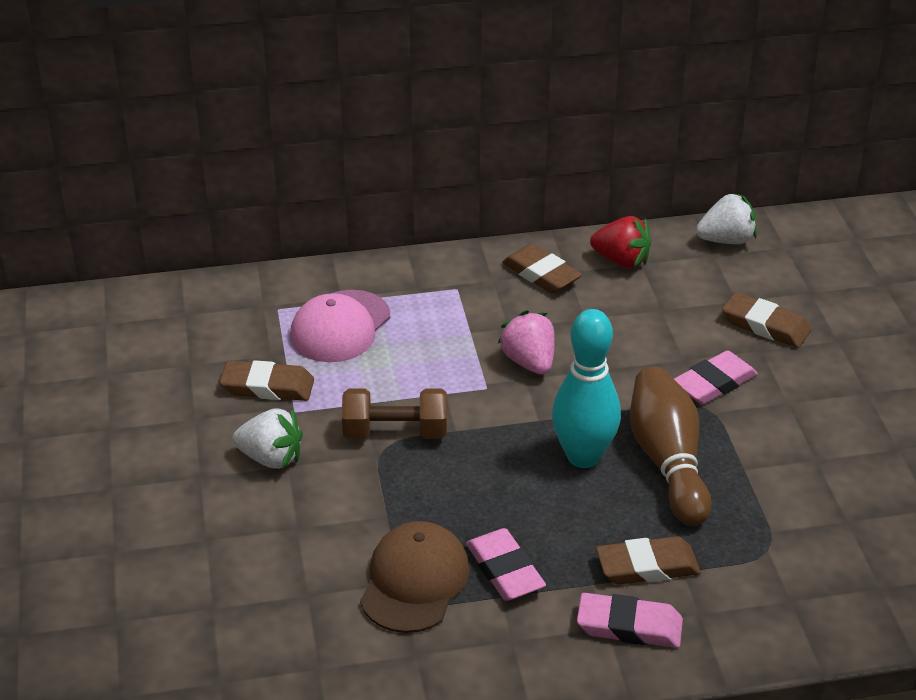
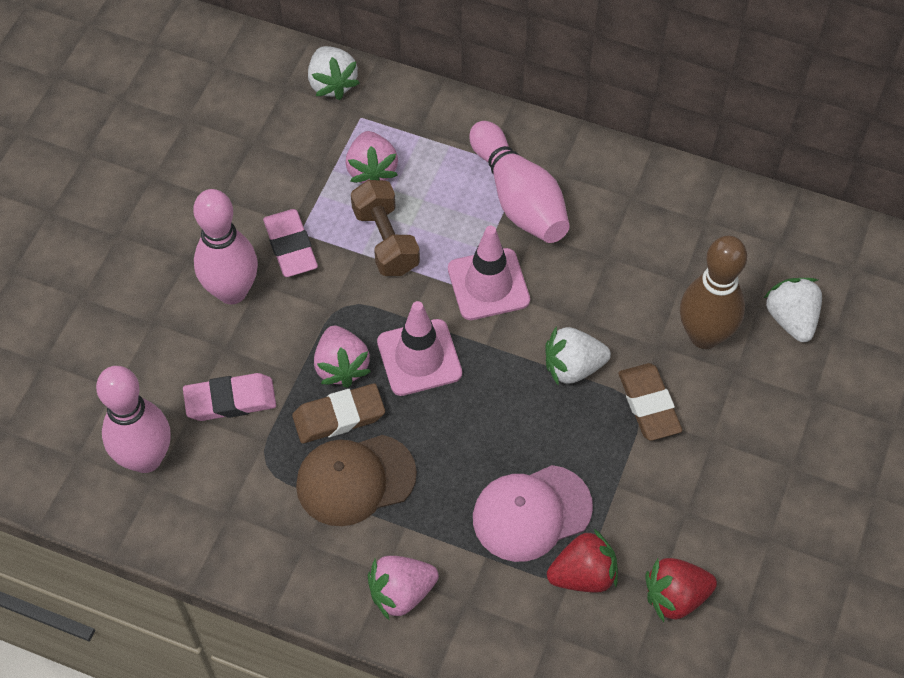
brown eraser: 4 -> 2
pink bowling pin: 0 -> 3
pink eraser: 3 -> 2
pink strawberry: 1 -> 3
pink traffic cone: 0 -> 2
red strawberry: 1 -> 2
turquoise bowling pin: 1 -> 0
white strawberry: 2 -> 3

